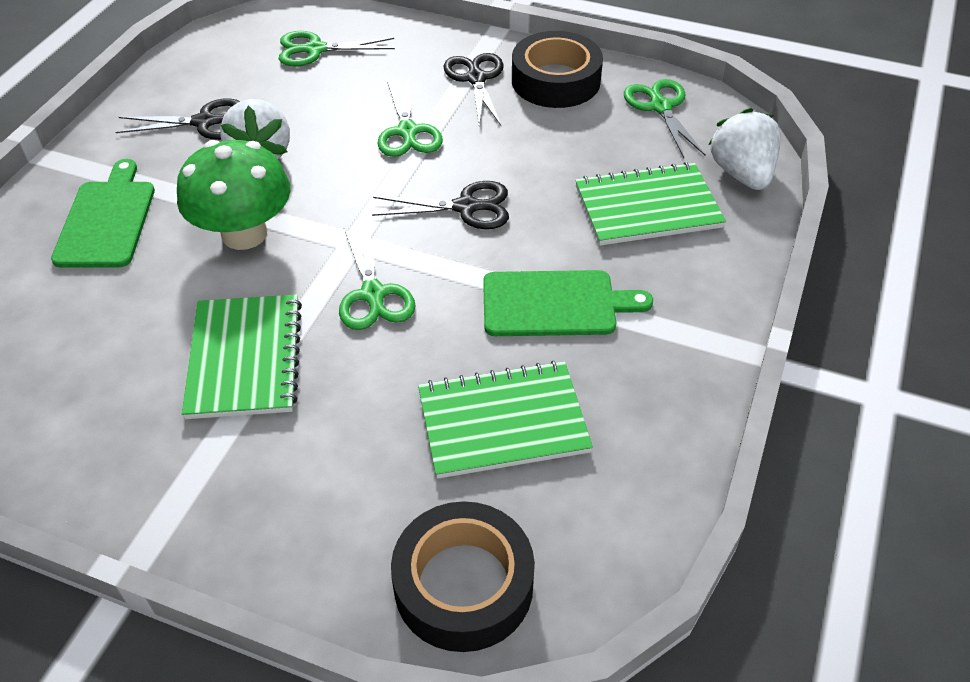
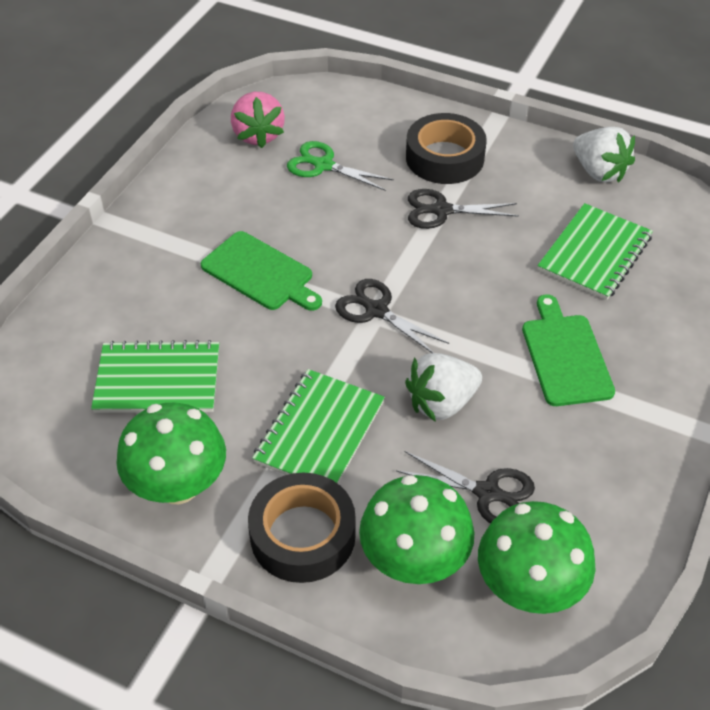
green mushroom: 1 -> 3
green scissors: 4 -> 1
pink strawberry: 0 -> 1

